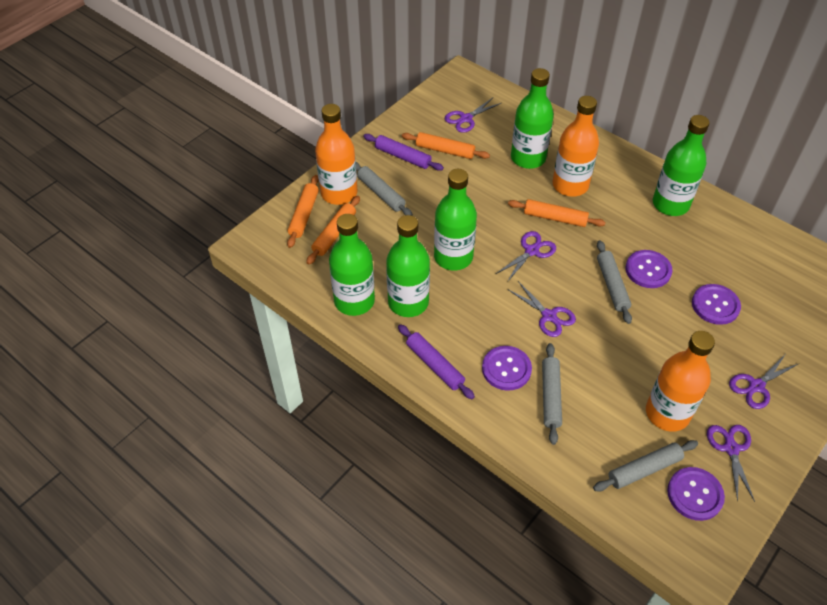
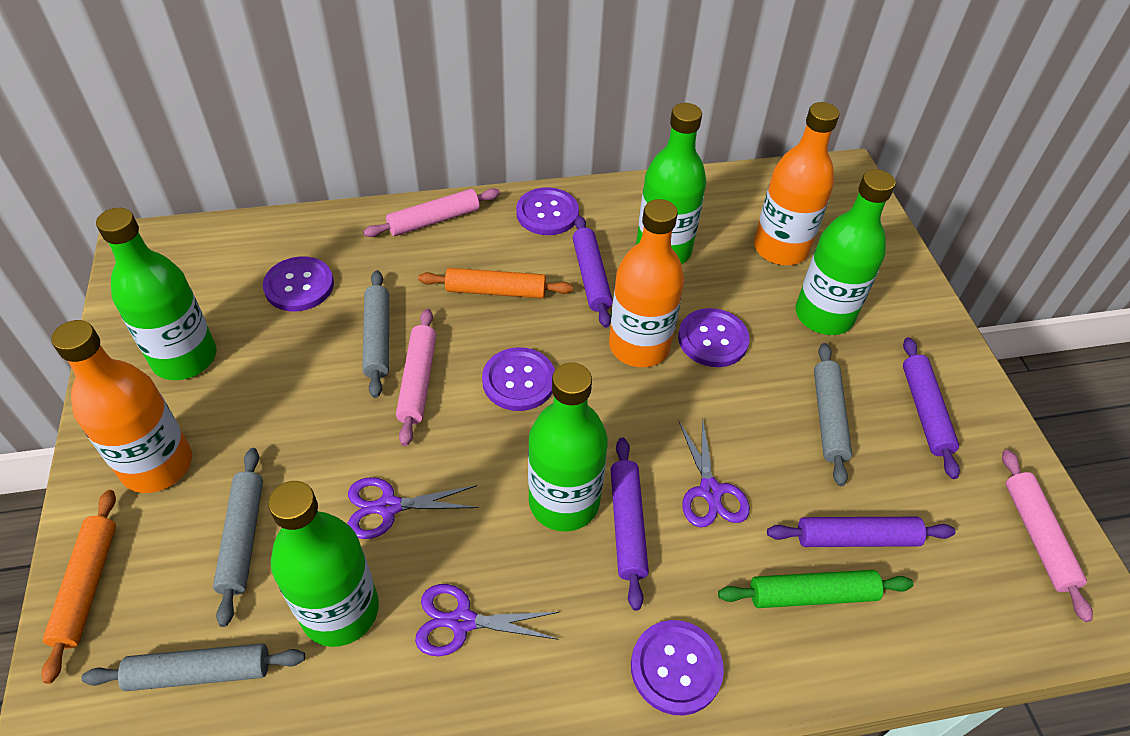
green rolling pin: 0 -> 1
orange rolling pin: 4 -> 2
pink rolling pin: 0 -> 3
purple button: 4 -> 5
purple rolling pin: 2 -> 4
purple scissors: 5 -> 3

